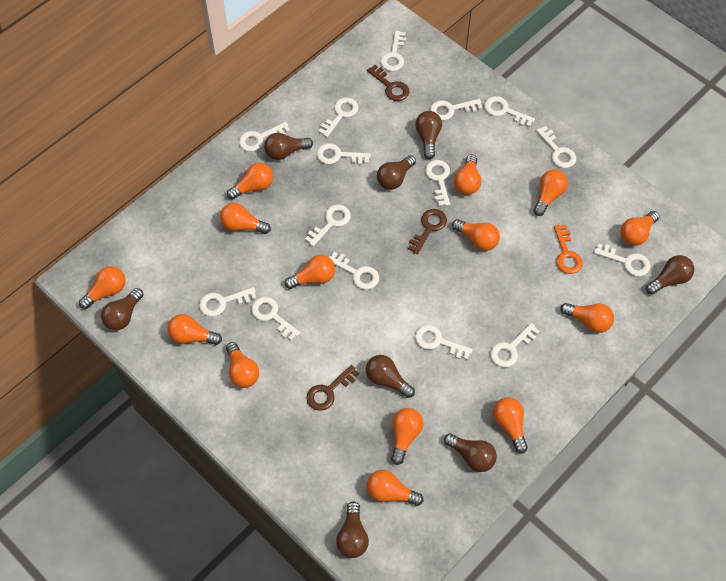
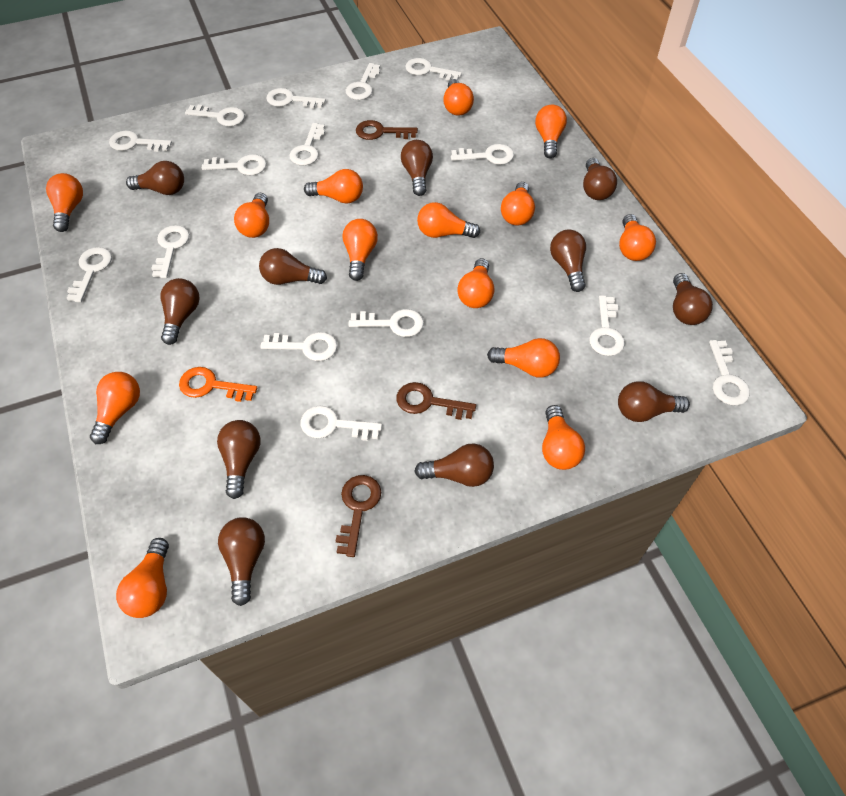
brown light bulb: 8 -> 11

